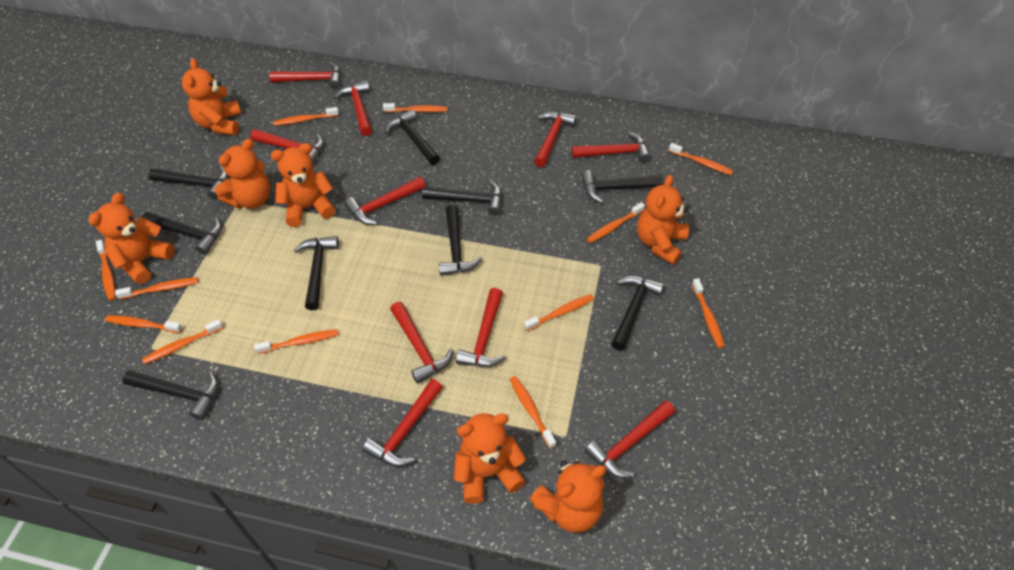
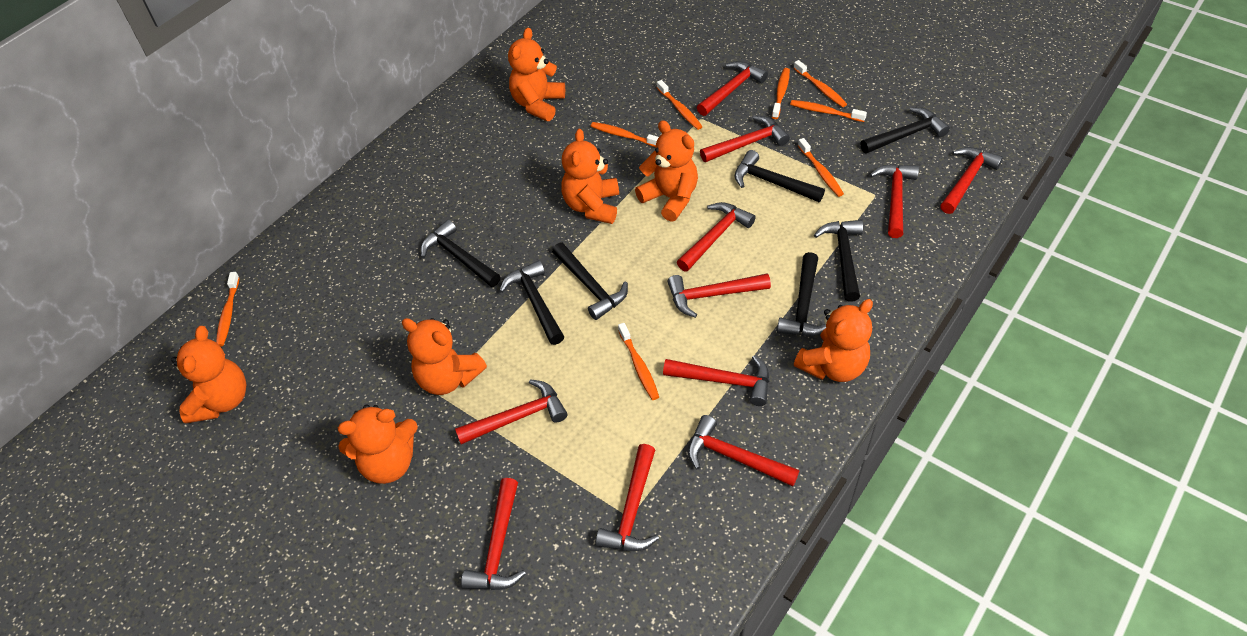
black hammer: 9 -> 7
orange toothbrush: 12 -> 8
red hammer: 10 -> 11

